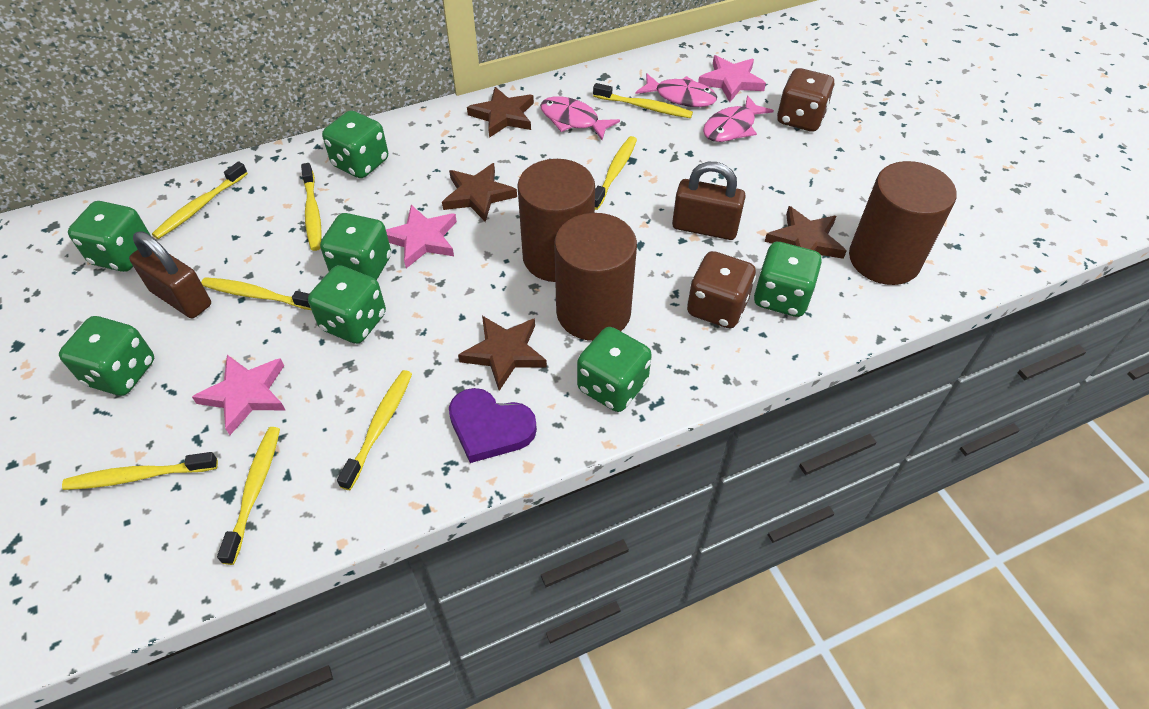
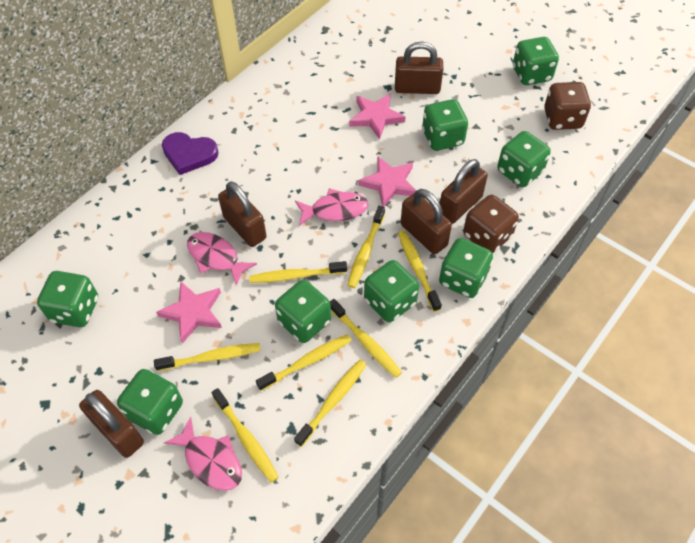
brown cylinder: 3 -> 0
brown padlock: 2 -> 5
brown star: 4 -> 0
green dice: 7 -> 8

